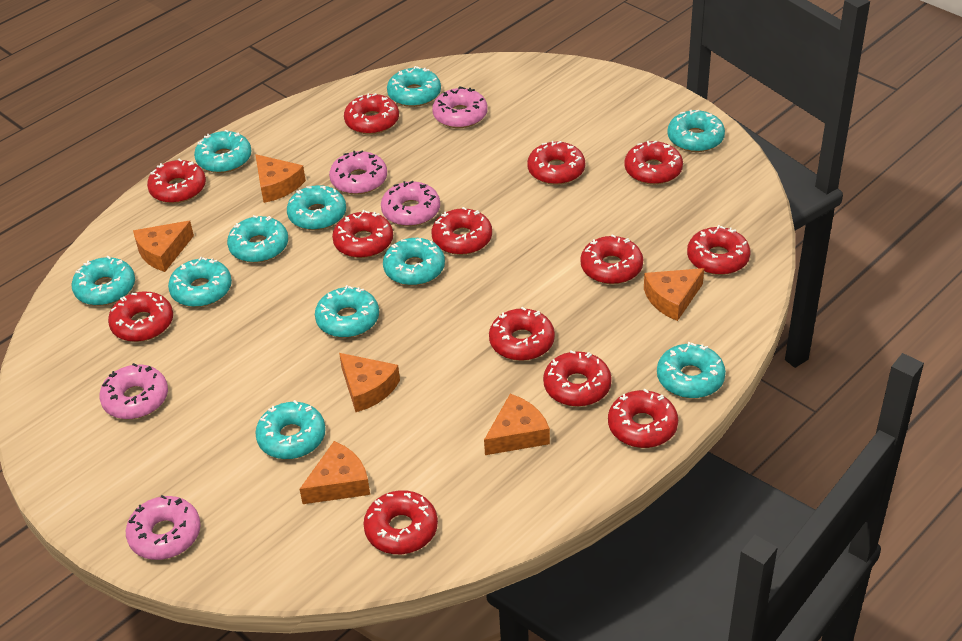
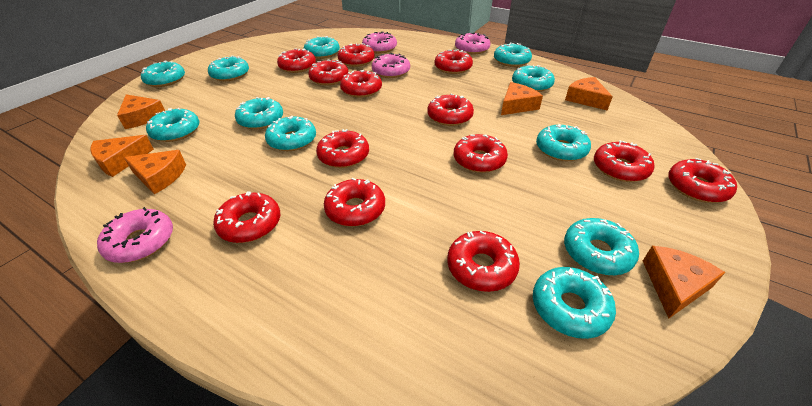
pink donut: 5 -> 4

